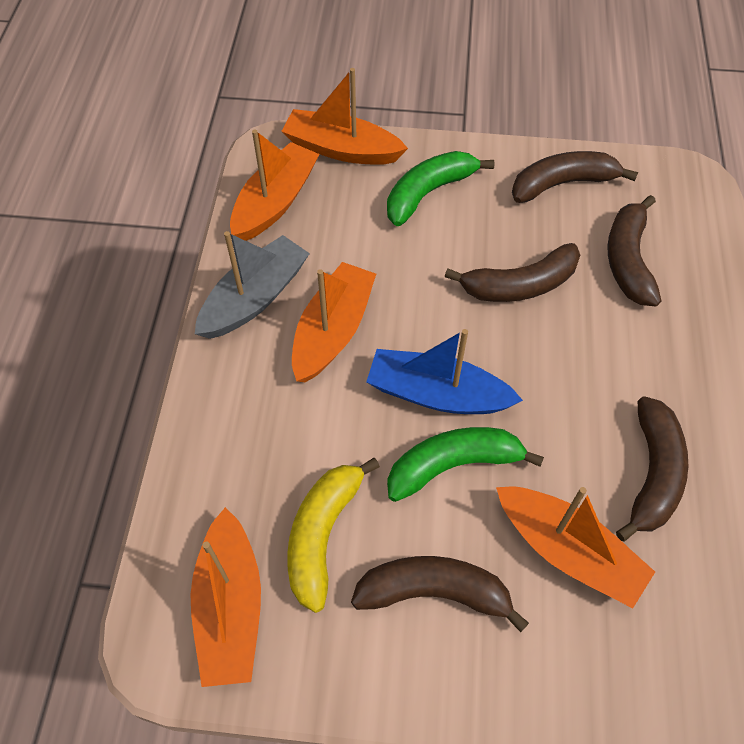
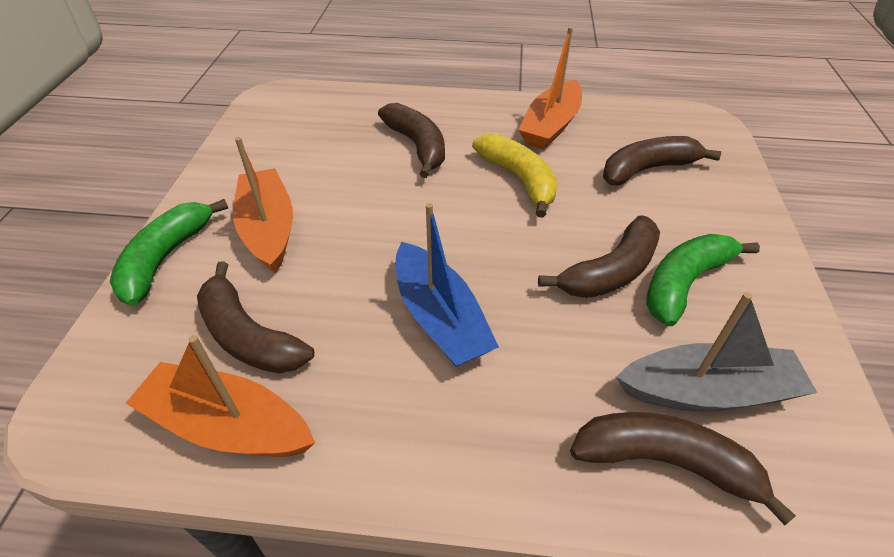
orange boat: 5 -> 3

